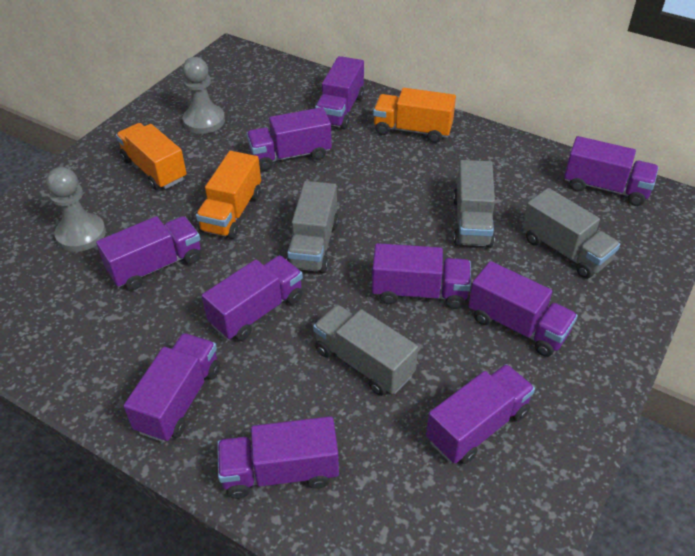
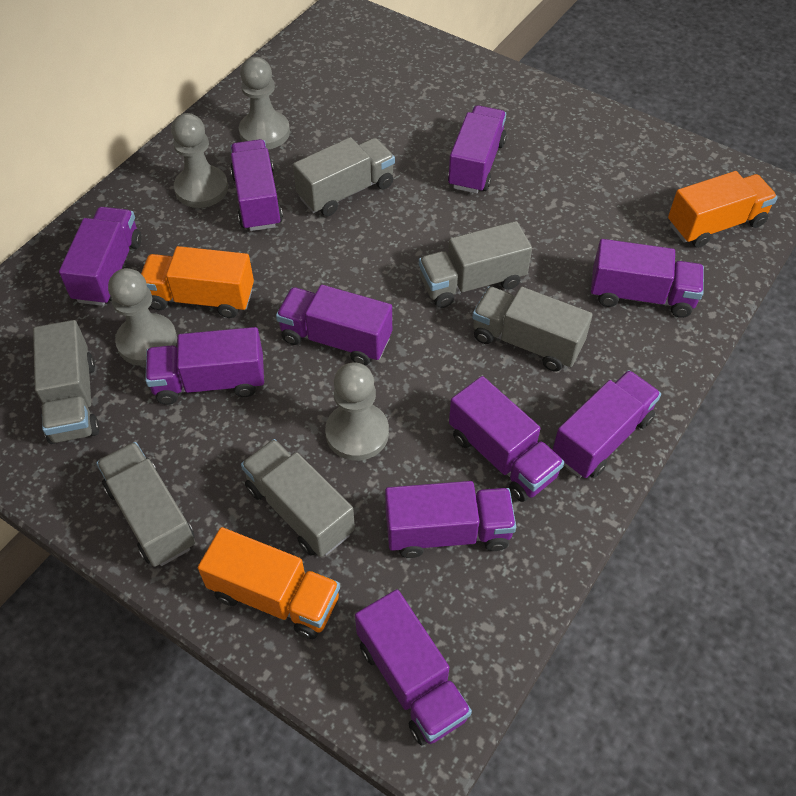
grey pawn: 2 -> 4
grey truck: 4 -> 6

